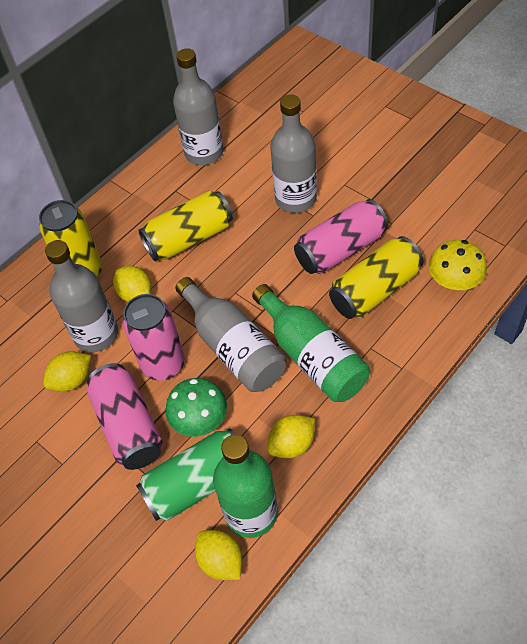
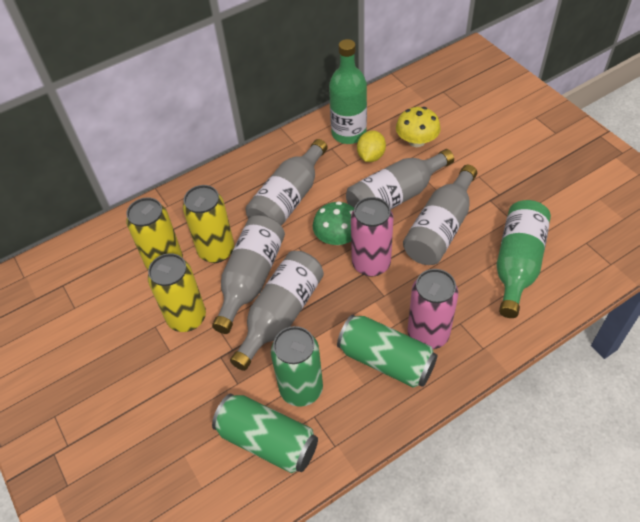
green can: 1 -> 3
grey bottle: 4 -> 5
pink can: 3 -> 2
yellow lemon: 4 -> 1

